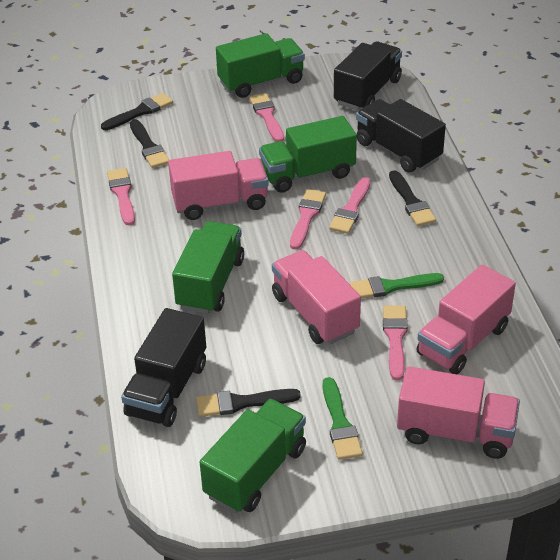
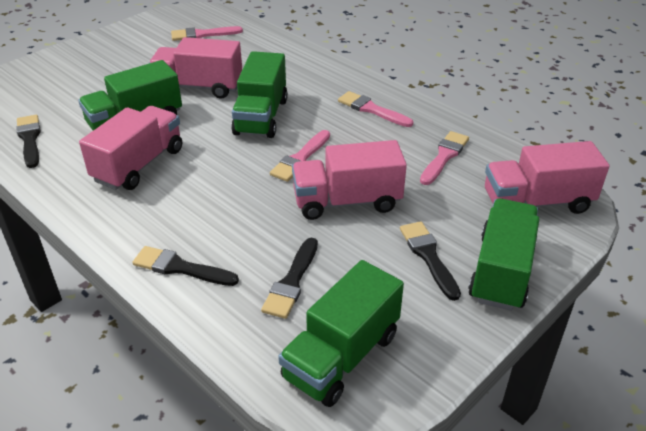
black truck: 3 -> 0
green brush: 2 -> 0
pink brush: 5 -> 4

